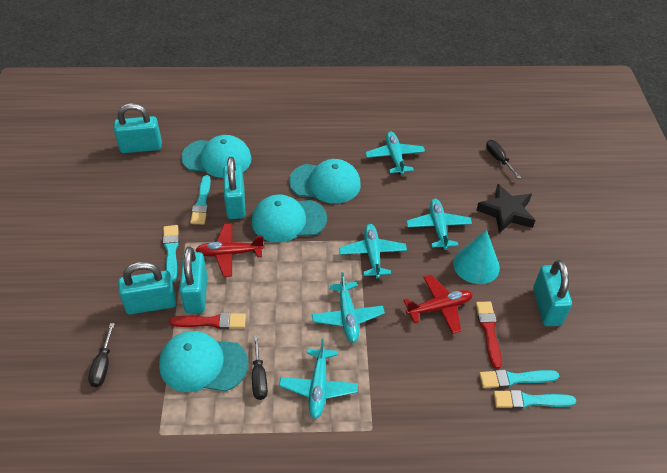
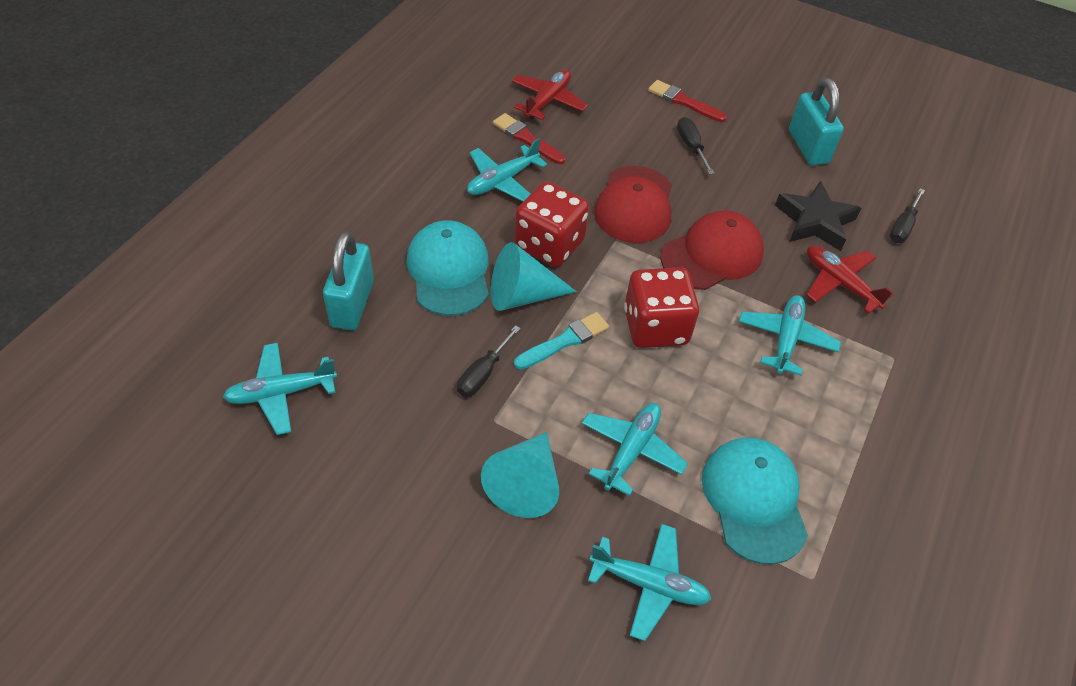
red cap: 0 -> 2
red dice: 0 -> 2
turquoise brush: 4 -> 1
turquoise cap: 4 -> 2
turquoise cone: 1 -> 2
turquoise padlock: 5 -> 2

